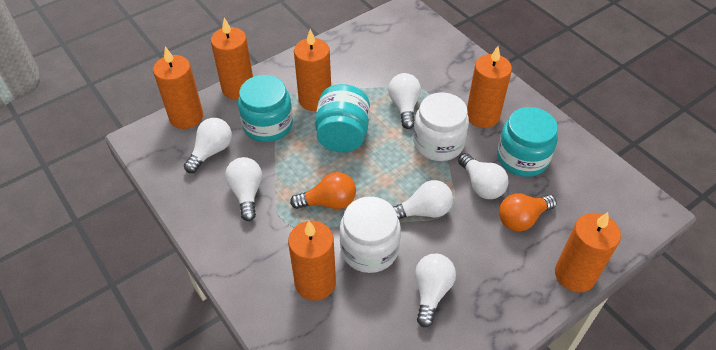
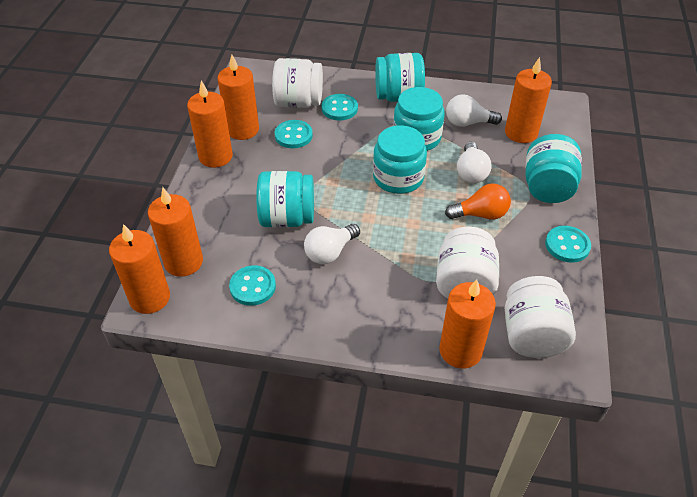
orange light bulb: 2 -> 1
turquoise button: 0 -> 4
turquoise jar: 3 -> 5
white jar: 2 -> 3
white light bulb: 6 -> 3

